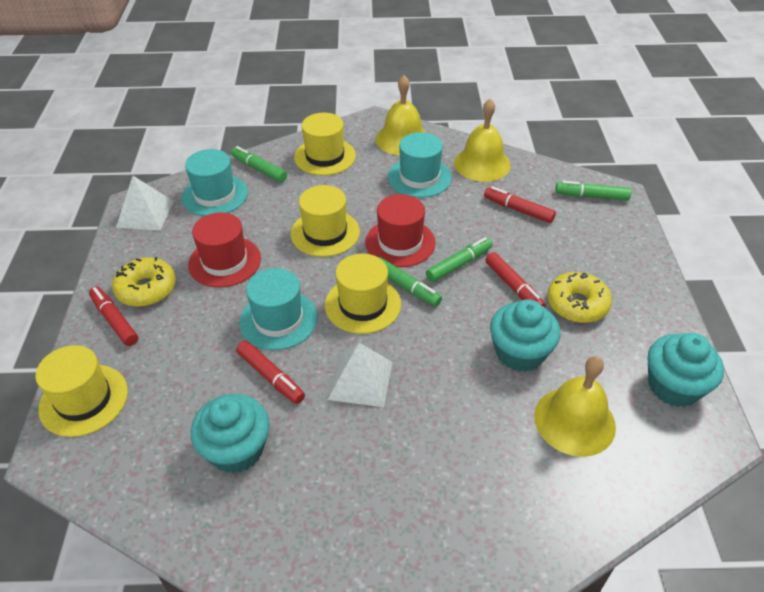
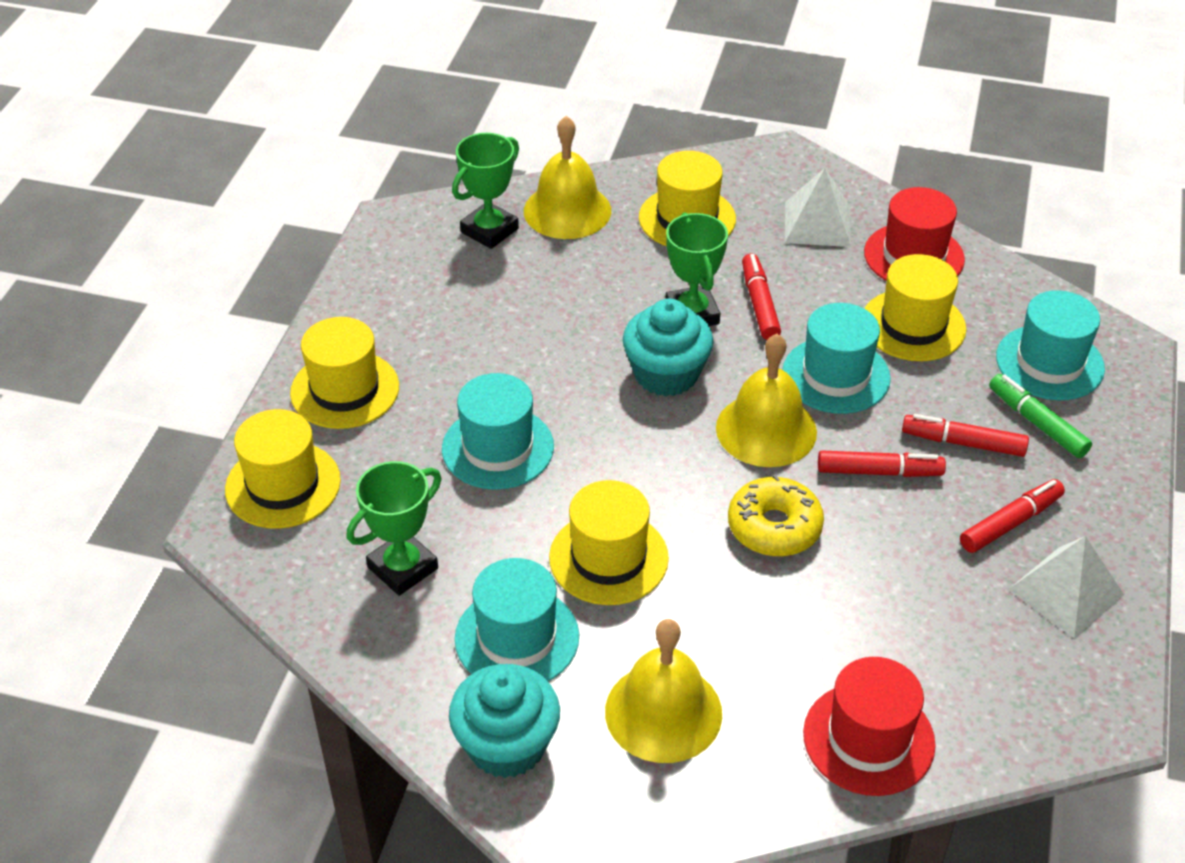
green marker: 4 -> 1
green trophy: 0 -> 3
turquoise cupcake: 3 -> 2
turquoise hat: 3 -> 4
yellow donut: 2 -> 1
yellow hat: 4 -> 5

